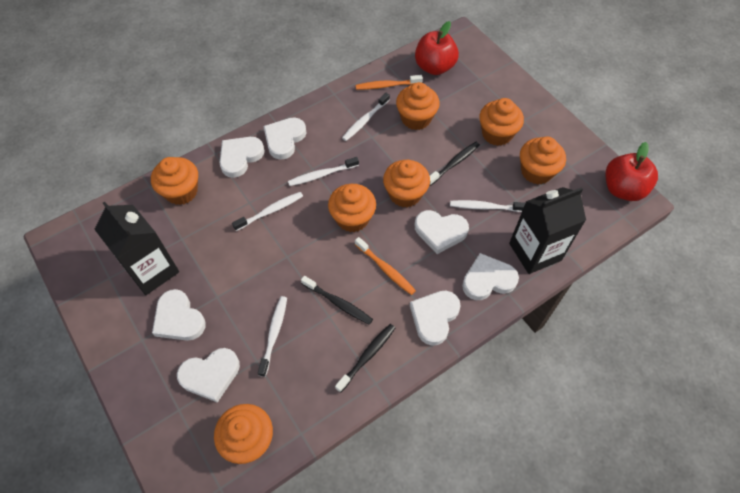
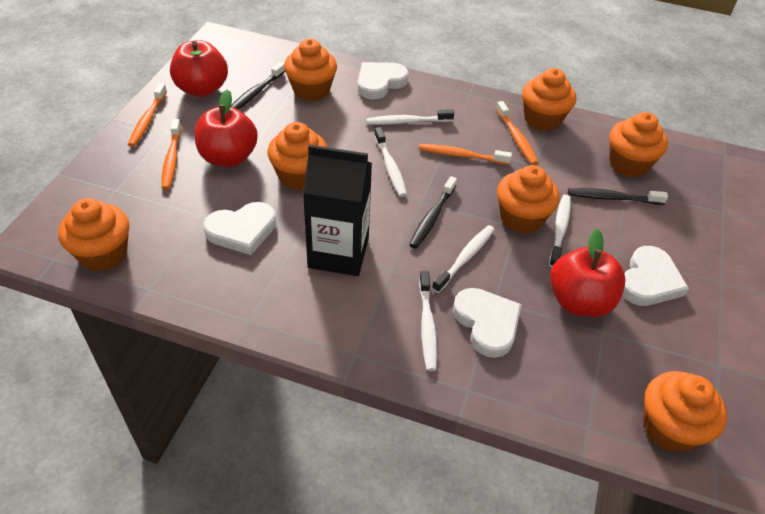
black carton: 2 -> 1
orange toothbrush: 2 -> 4
red apple: 2 -> 3
white heart: 7 -> 4

